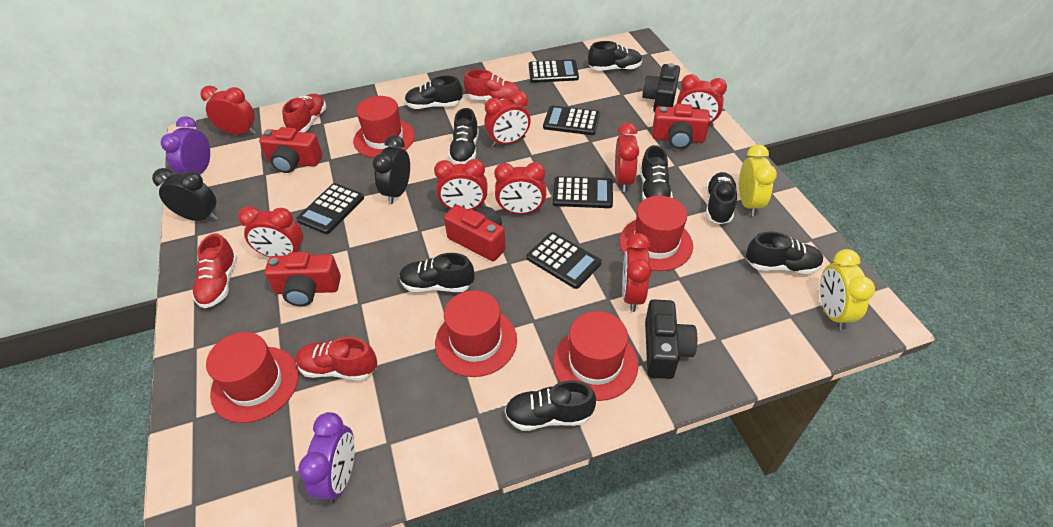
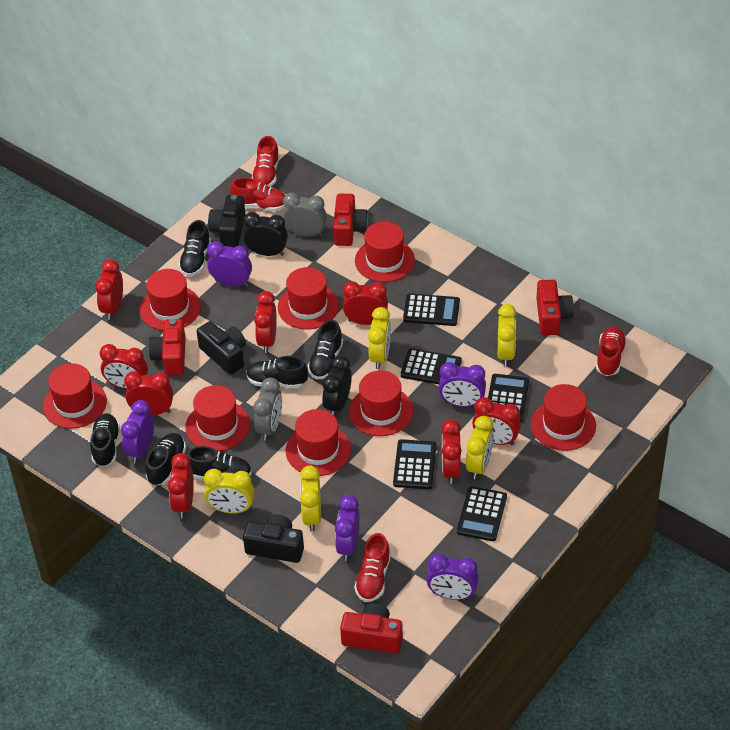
black camera: 2 -> 3
black shoe: 8 -> 6
grey clock: 0 -> 2
purple clock: 2 -> 5
red hat: 5 -> 8
yellow clock: 2 -> 5

